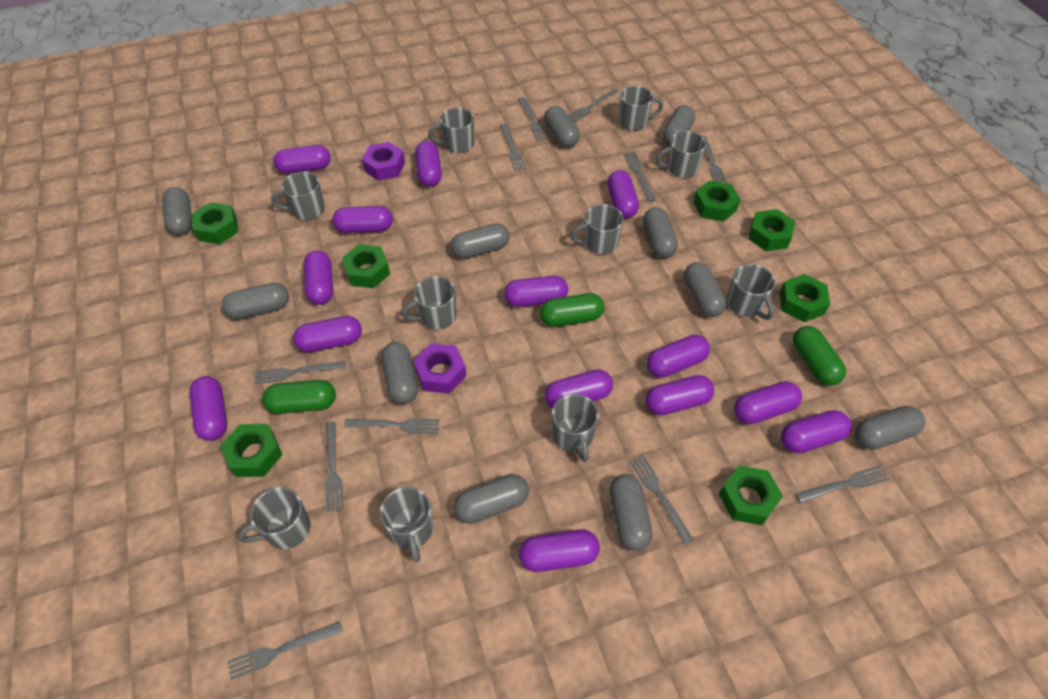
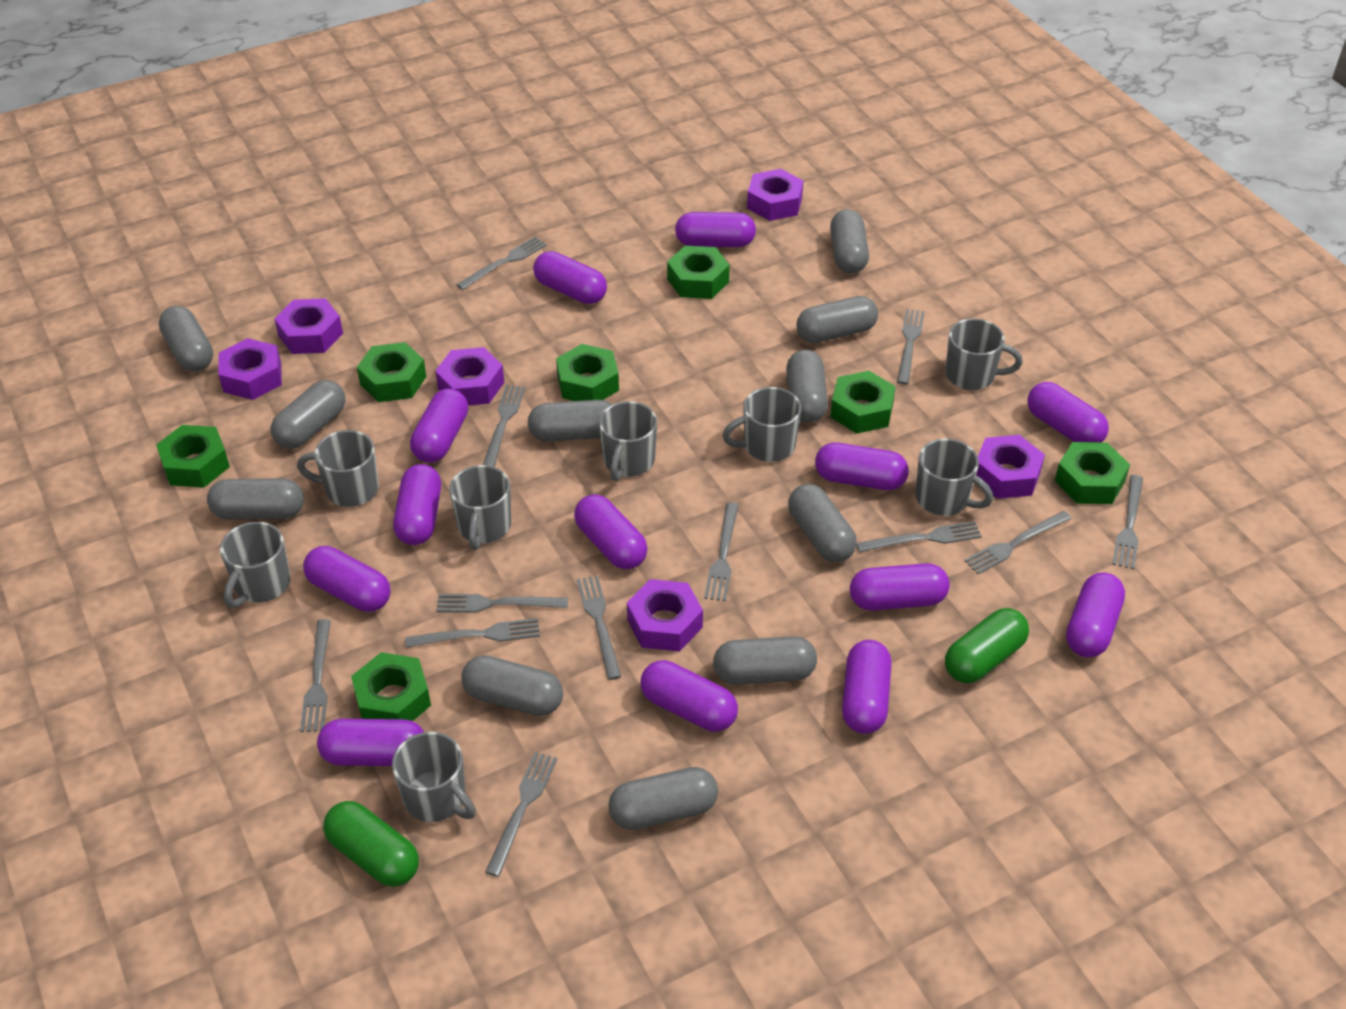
green capsule: 3 -> 2
grey fork: 11 -> 12
grey mug: 10 -> 8
purple capsule: 14 -> 13
purple nut: 2 -> 6

